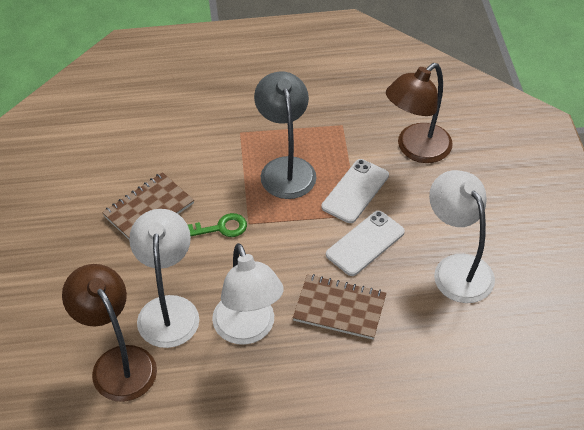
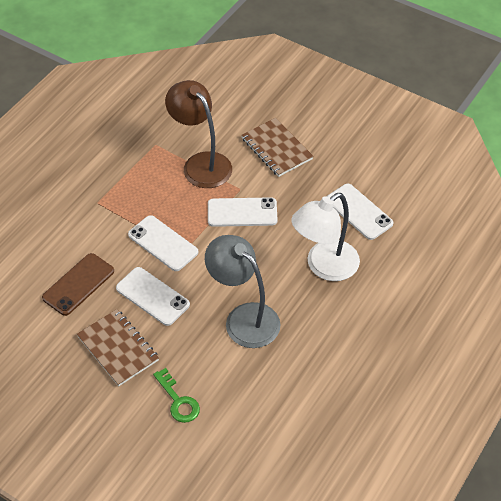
brown lamp: 2 -> 1
brown phone: 0 -> 1
white lamp: 3 -> 1
white phone: 2 -> 4

